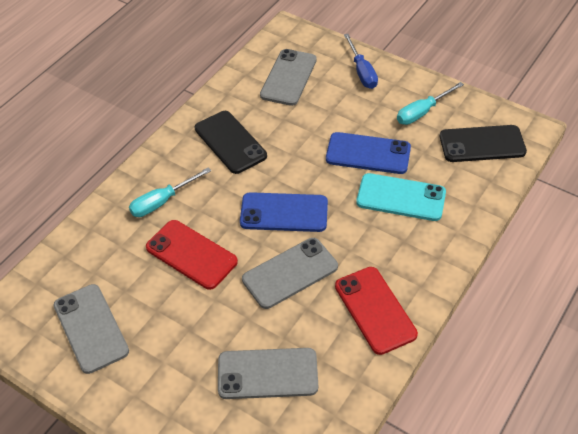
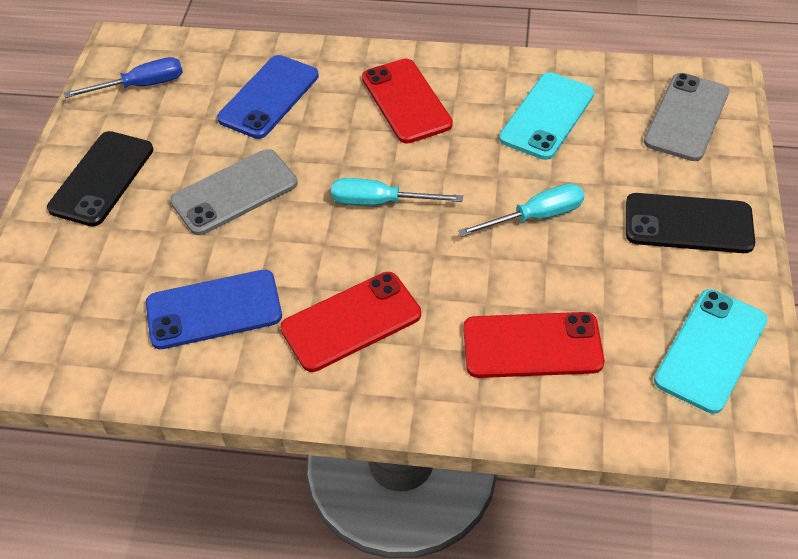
grey phone: 4 -> 2
red phone: 2 -> 3
turquoise phone: 1 -> 2

